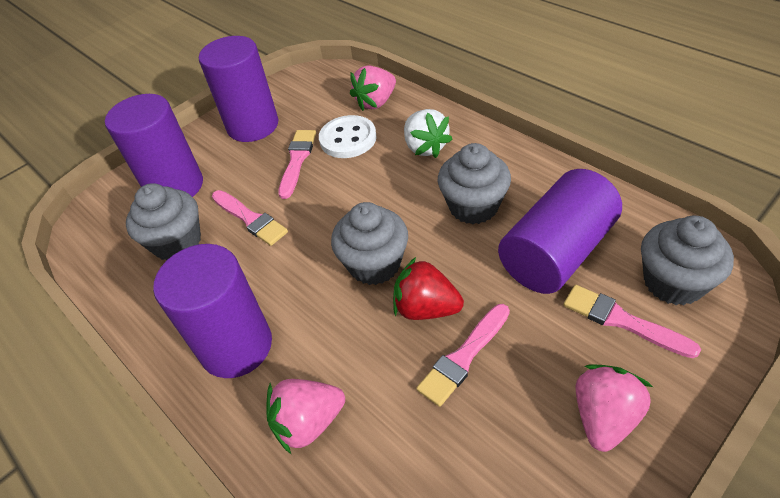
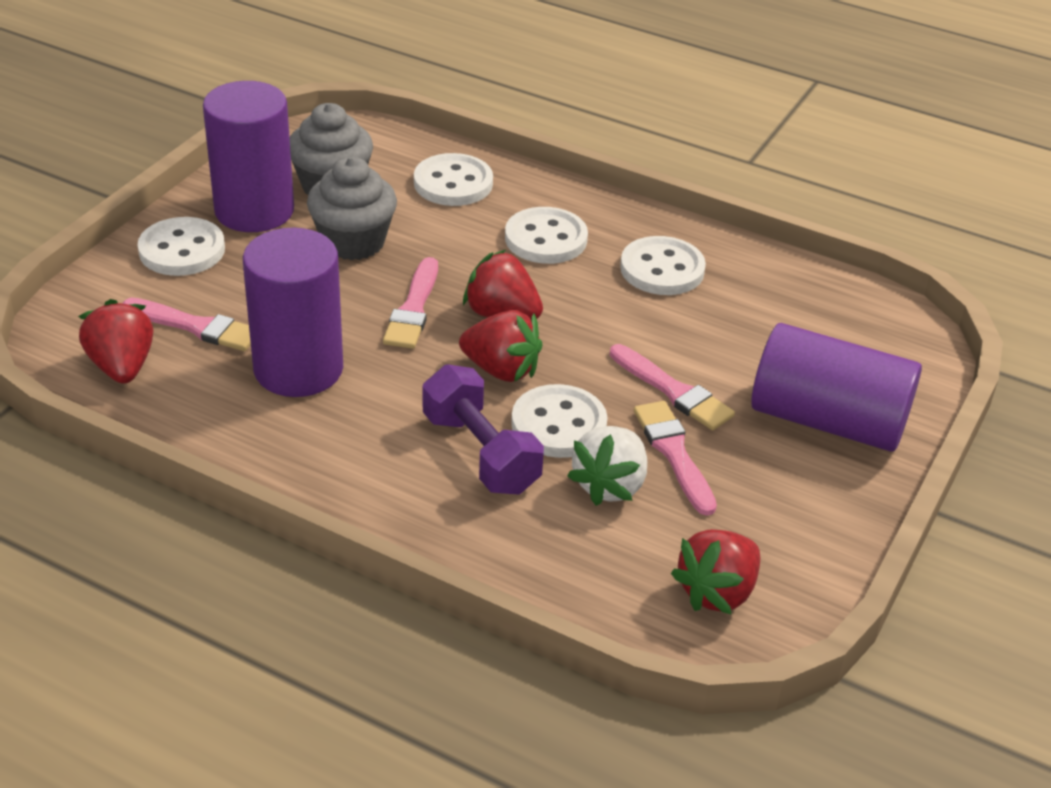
grey cupcake: 4 -> 2
pink strawberry: 3 -> 0
purple cylinder: 4 -> 3
purple dumbbell: 0 -> 1
red strawberry: 1 -> 4
white button: 1 -> 5

